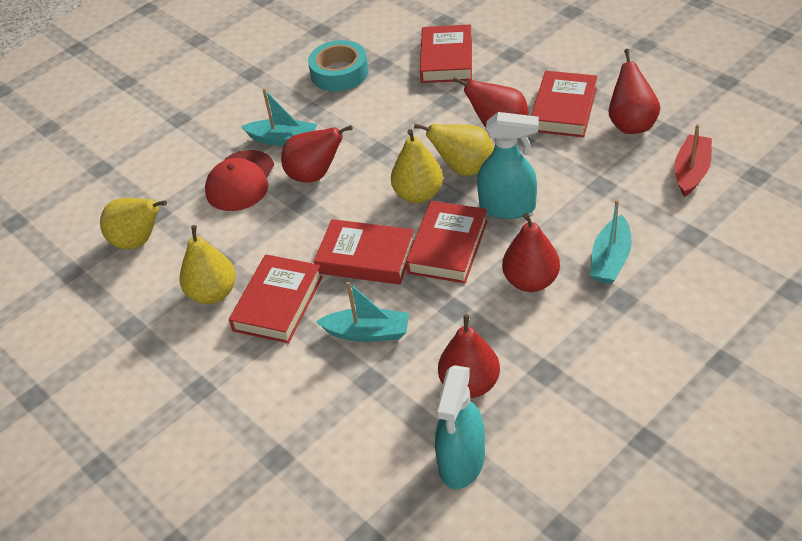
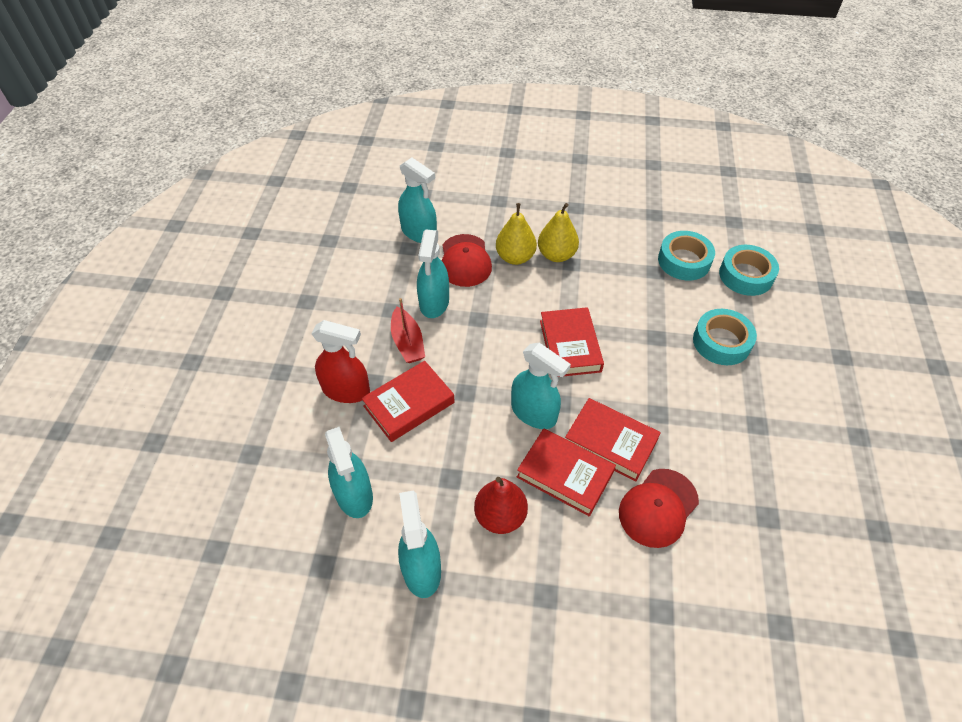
red book: 5 -> 4
red cap: 1 -> 2
red pear: 5 -> 1
red spray bottle: 0 -> 1
turquoise boat: 3 -> 0
turquoise spray bottle: 2 -> 5
turquoise tape: 1 -> 3
yellow pear: 4 -> 2

